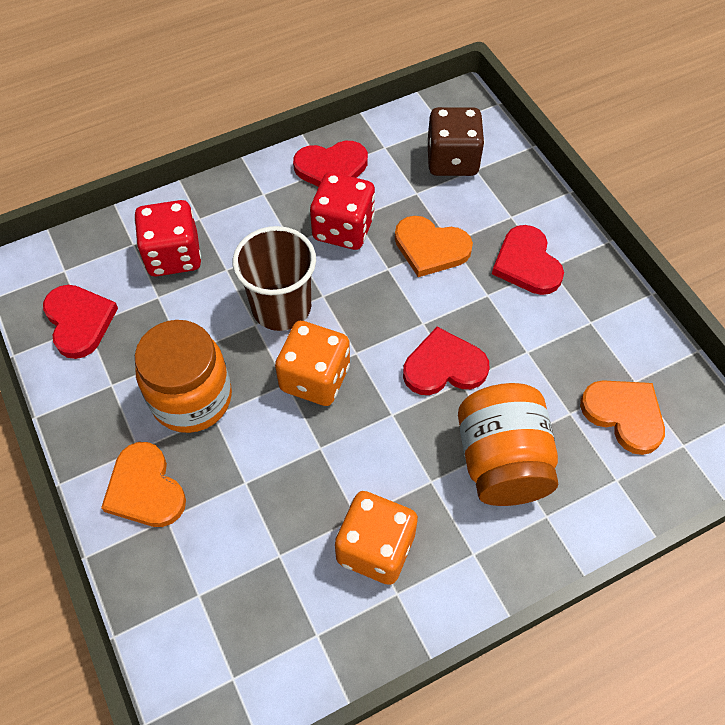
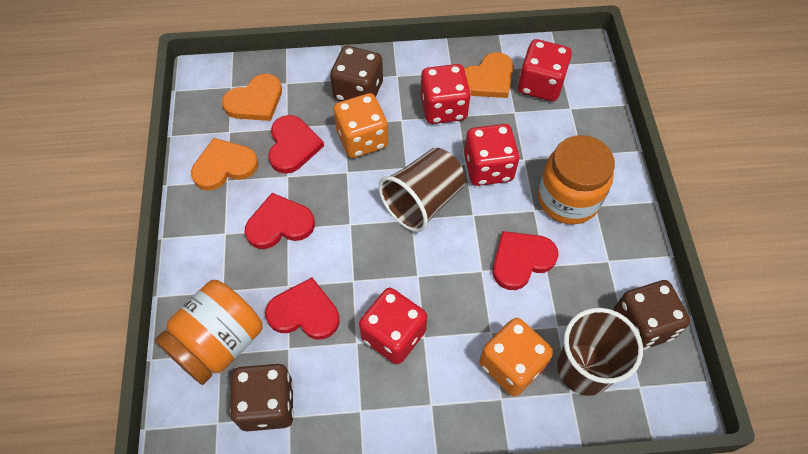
brown cup: 1 -> 2
brown dice: 1 -> 3
red dice: 2 -> 4

